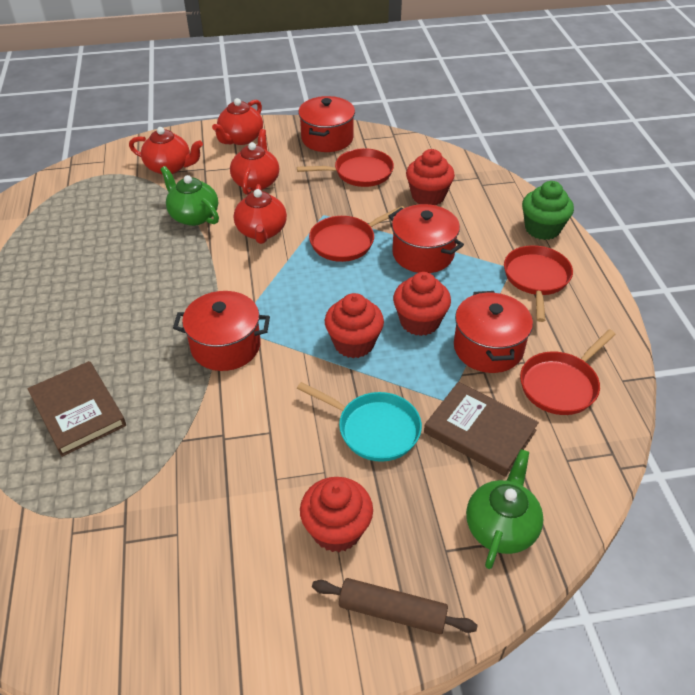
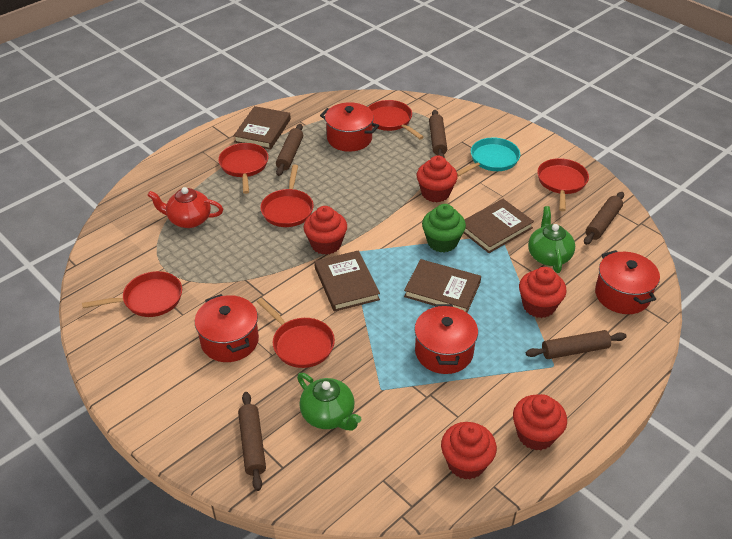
brown book: 2 -> 4
brown rolling pin: 1 -> 5
red cupcake: 4 -> 5
red pan: 4 -> 6
red teapot: 4 -> 1

